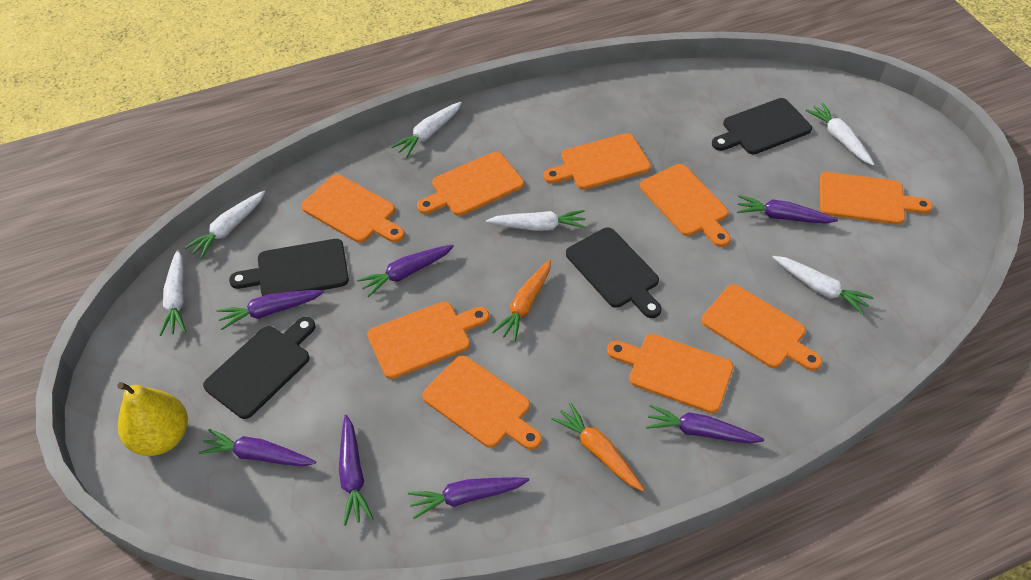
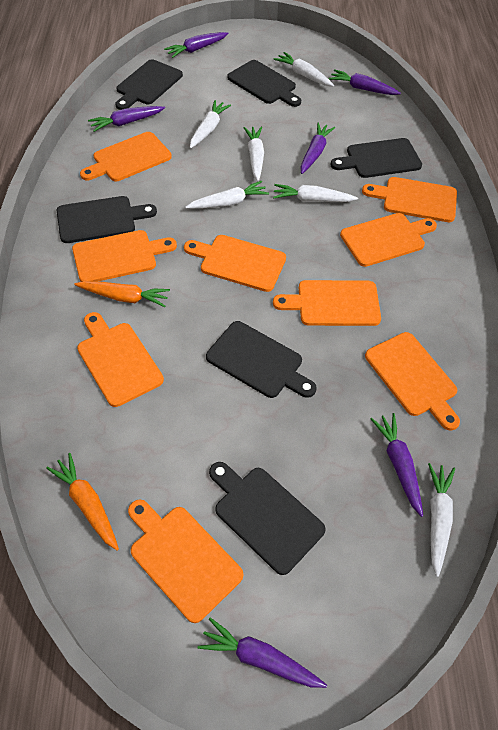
black cutting board: 4 -> 6
purple carrot: 7 -> 6
yellow pear: 1 -> 0

